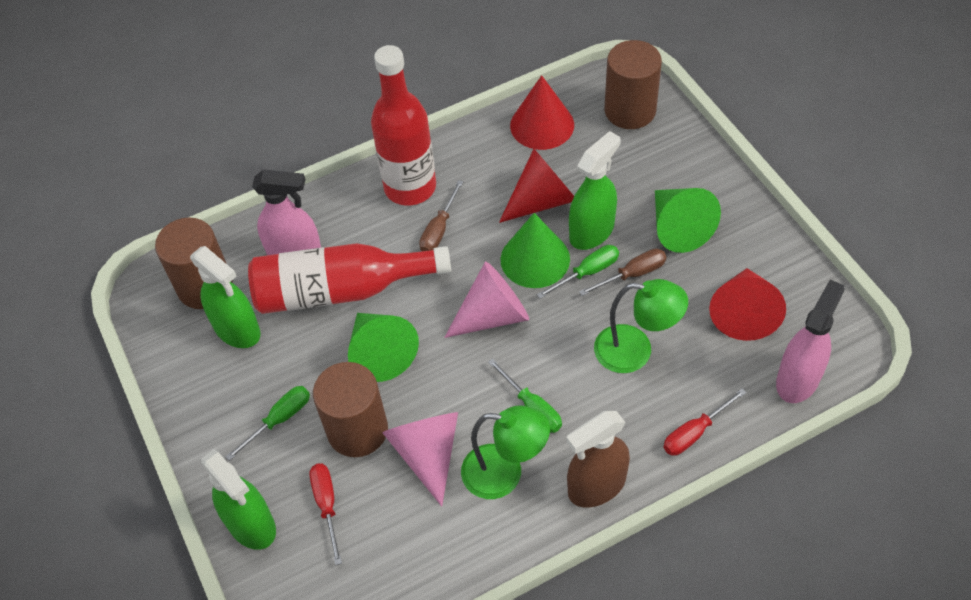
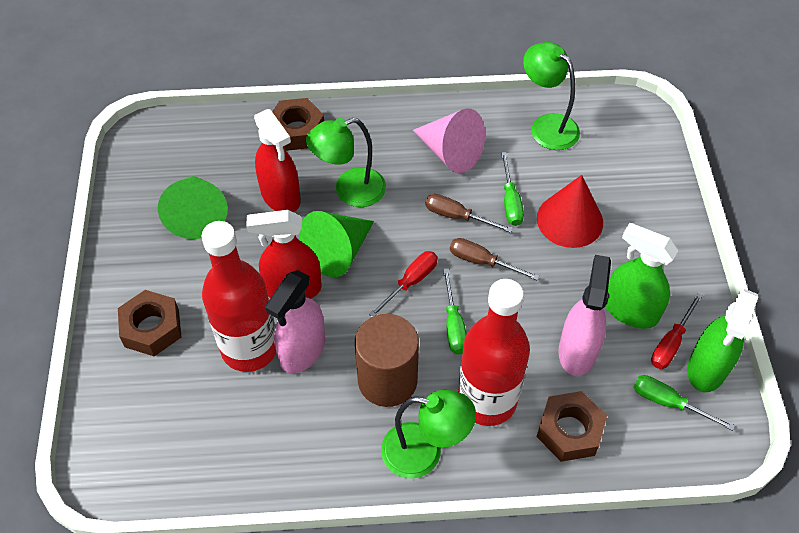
brown cylinder: 3 -> 1
brown nut: 0 -> 3
brown spray bottle: 1 -> 0
green cone: 3 -> 2
green lamp: 2 -> 3
green spray bottle: 3 -> 2
pink cone: 2 -> 1
red cone: 3 -> 1
red spray bottle: 0 -> 2

